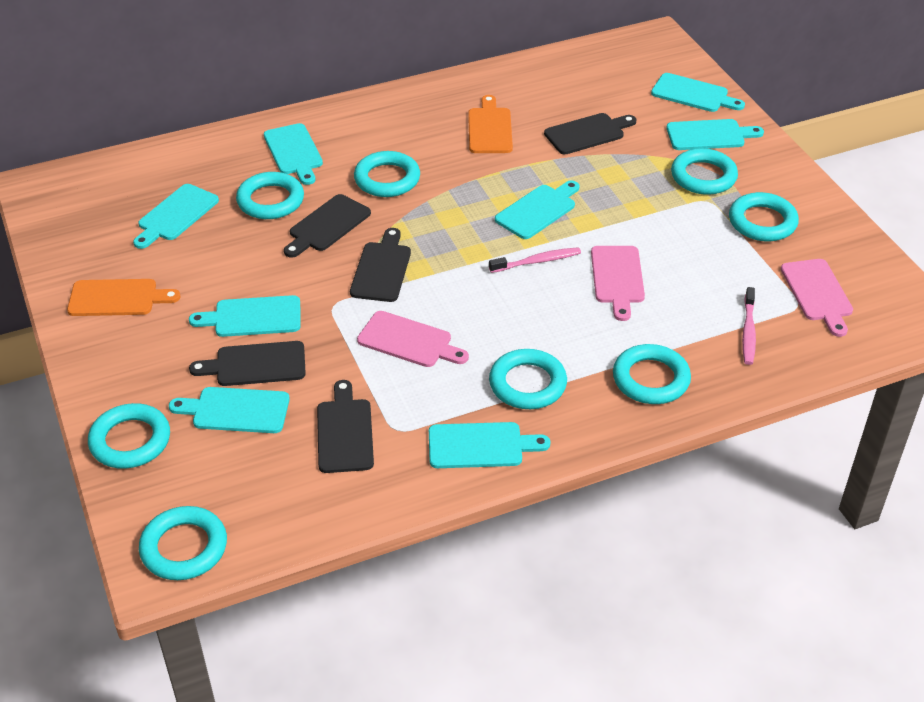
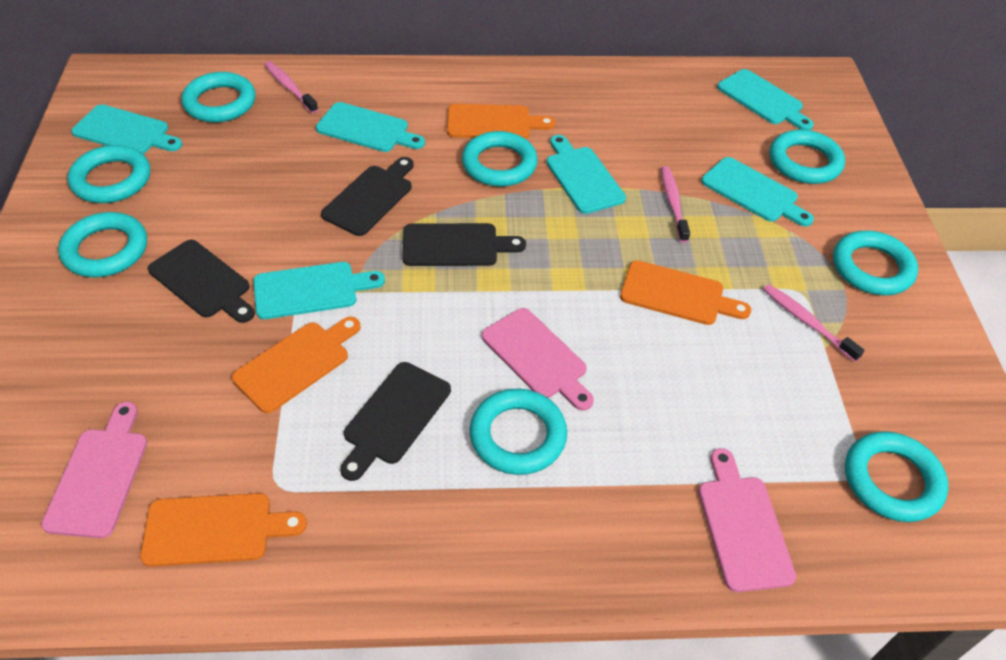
black cutting board: 5 -> 4
orange cutting board: 2 -> 4
pink toothbrush: 2 -> 3
turquoise cutting board: 8 -> 6

